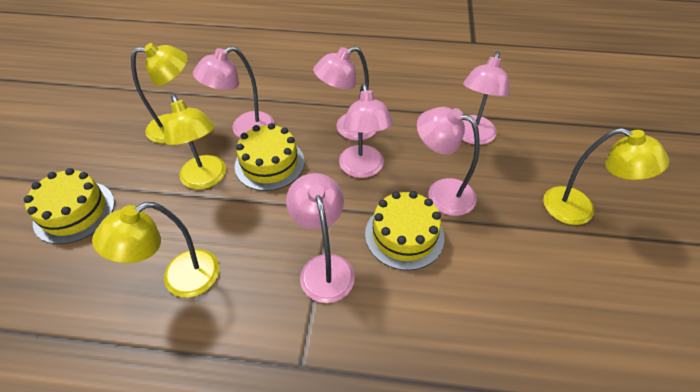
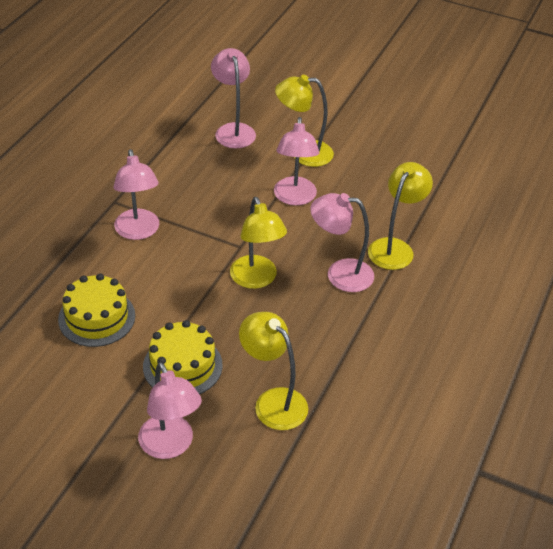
pink lamp: 6 -> 5
yellow cake: 3 -> 2

